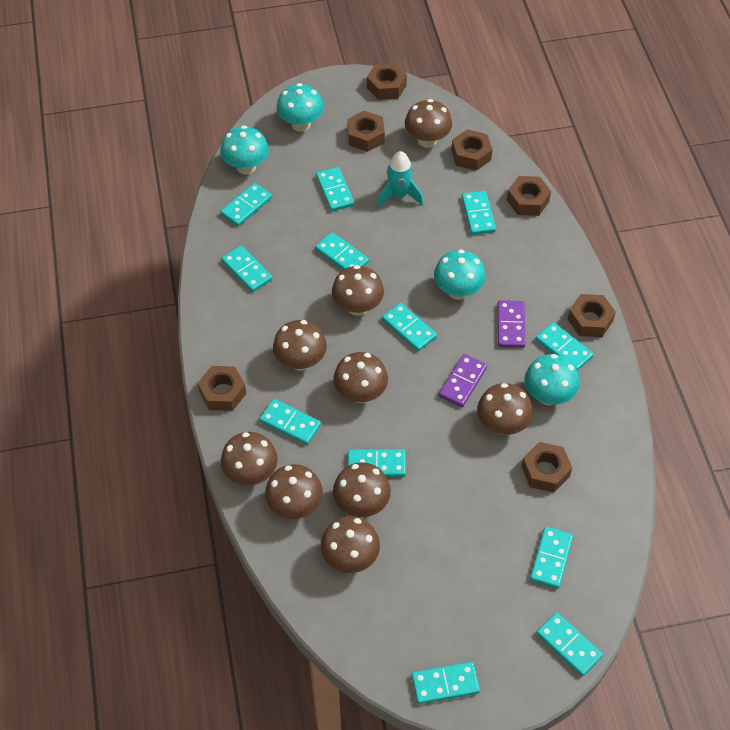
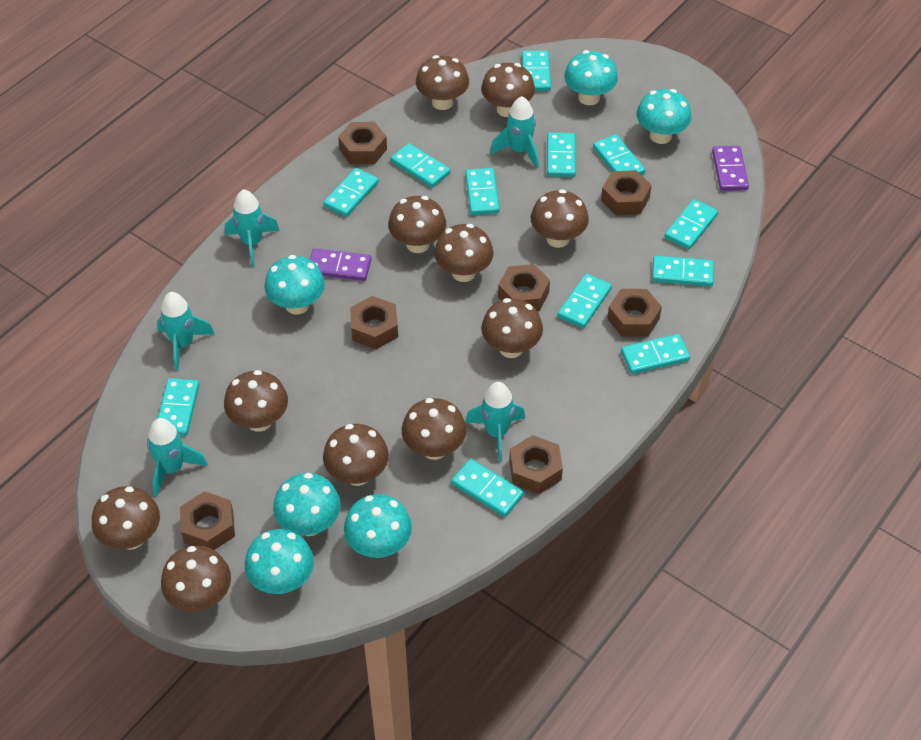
brown mushroom: 9 -> 11
turquoise mushroom: 4 -> 6
turquoise rocket: 1 -> 5

